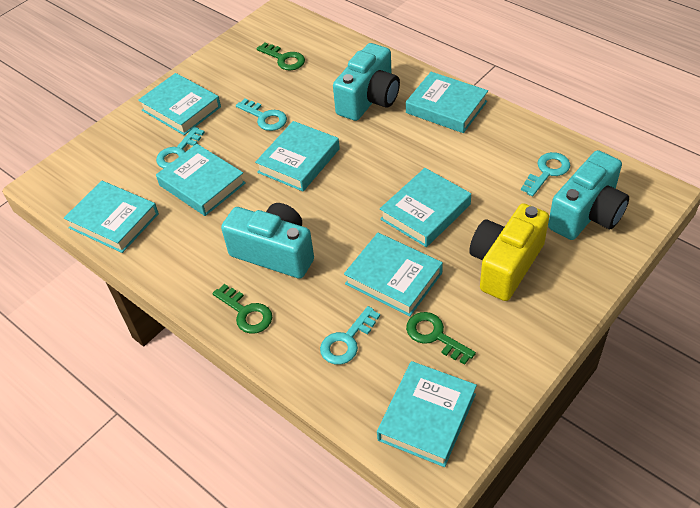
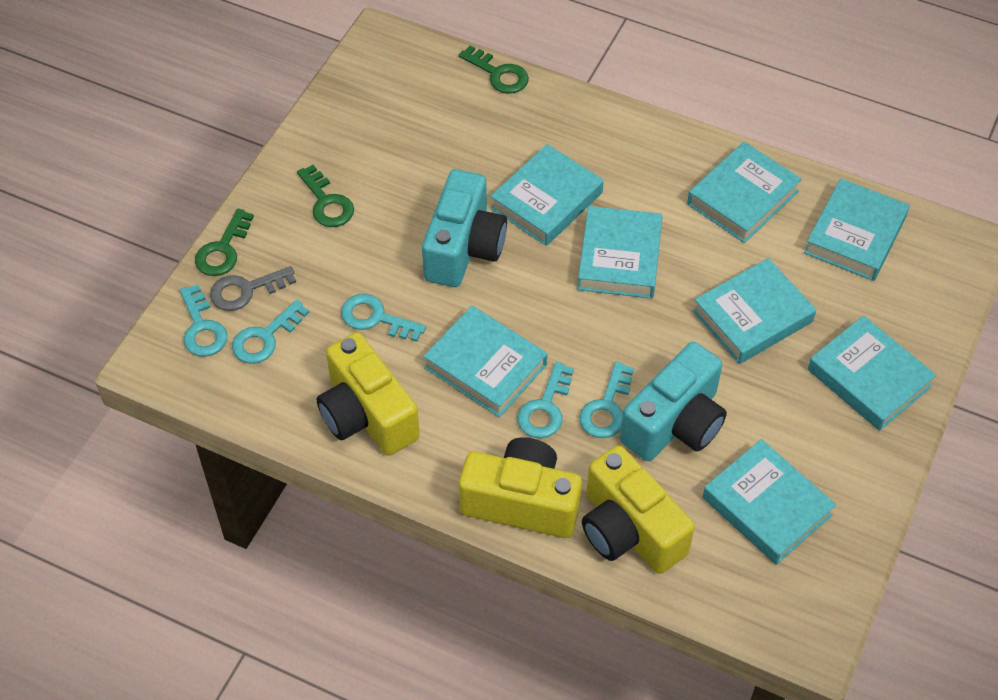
grey key: 0 -> 1
turquoise camera: 3 -> 2
turquoise key: 4 -> 5
yellow camera: 1 -> 3

